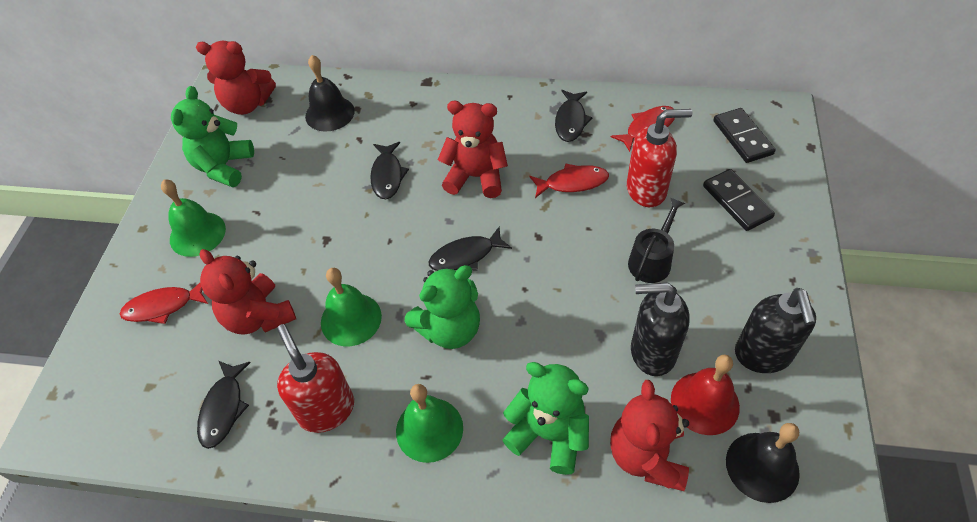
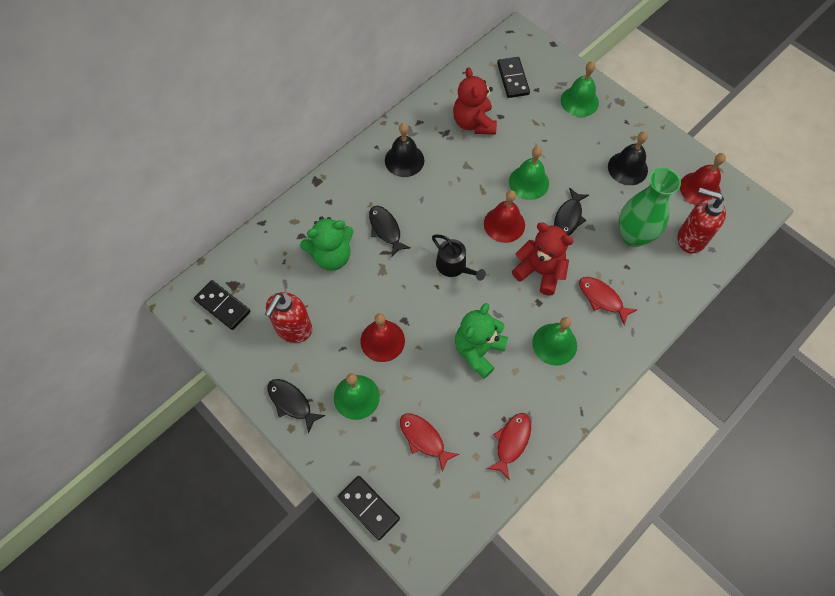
black domino: 2 -> 3
black fish: 4 -> 3
black soap dispenser: 2 -> 0
green bell: 3 -> 4
green teddy bear: 3 -> 2
green vase: 0 -> 1
red bell: 1 -> 3
red teddy bear: 4 -> 2

